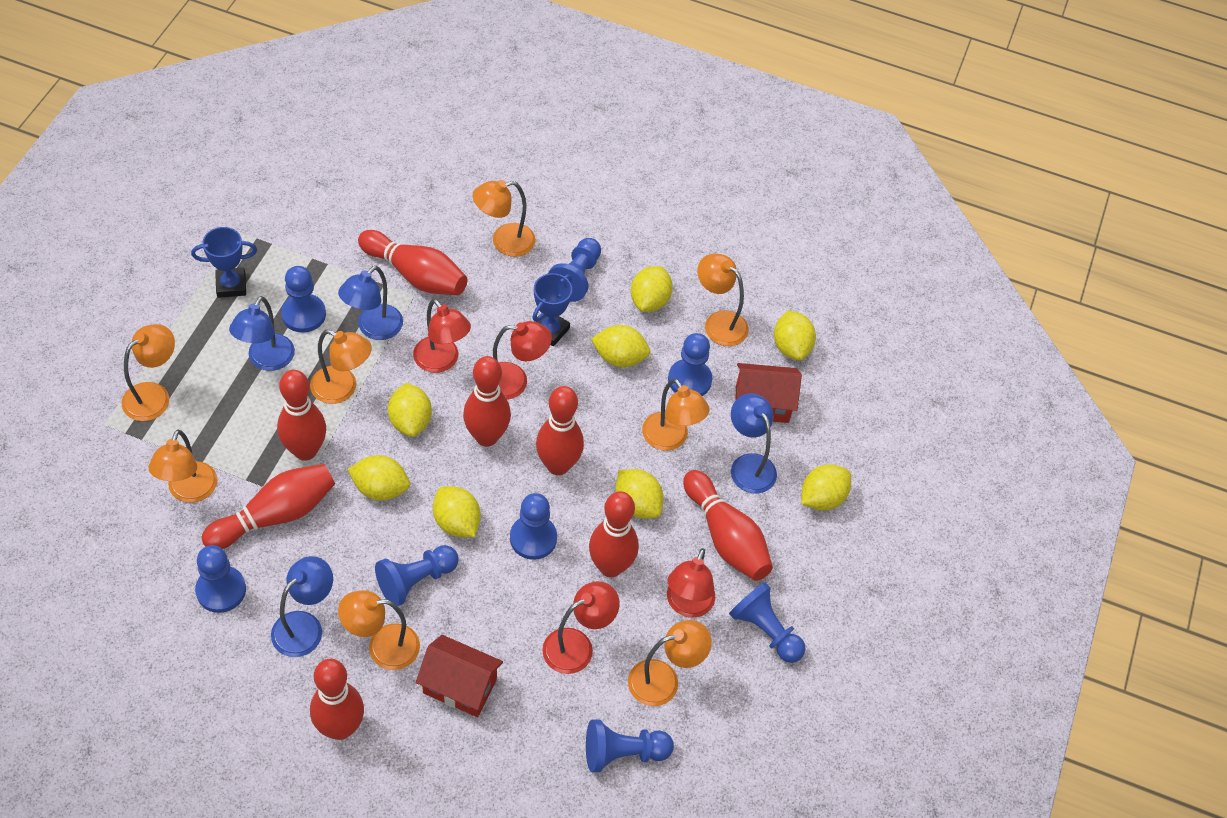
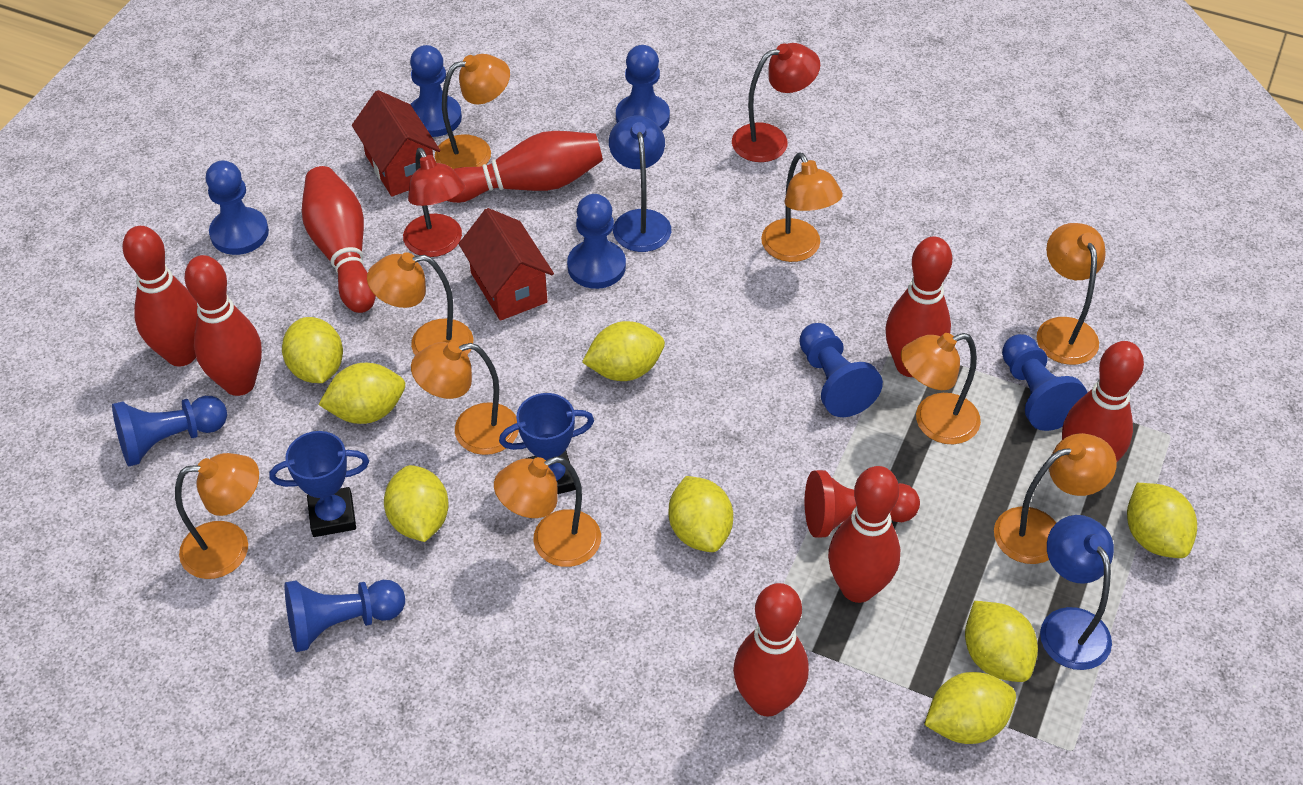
blue lamp: 4 -> 2
orange lamp: 8 -> 9
red lamp: 4 -> 2
red pawn: 0 -> 1

